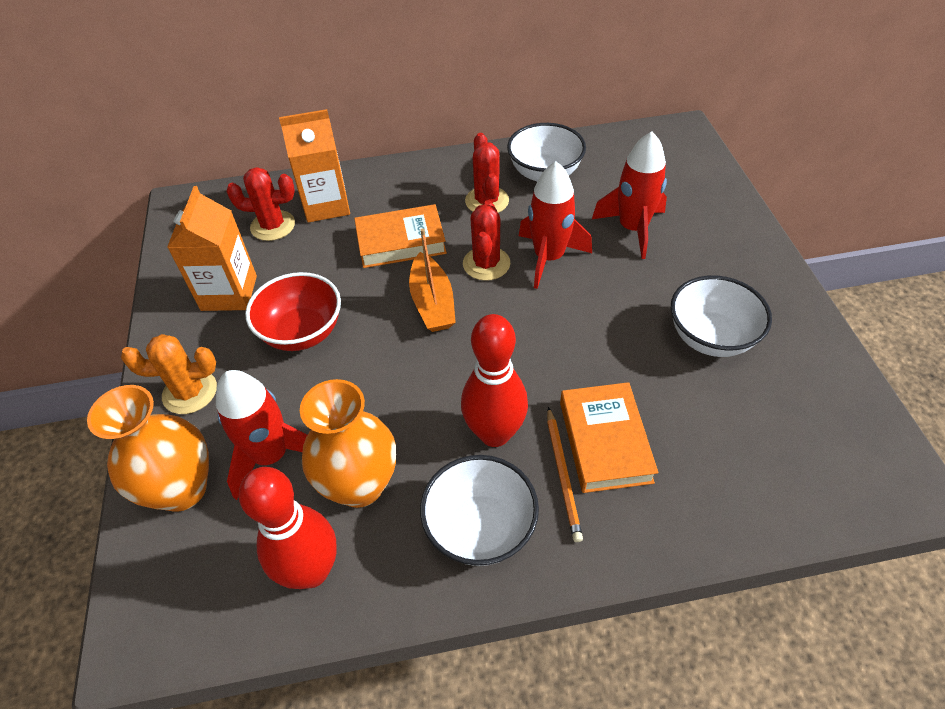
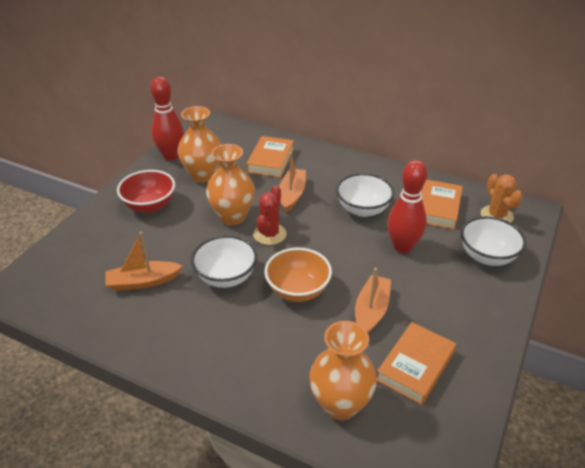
orange boat: 1 -> 3
orange book: 2 -> 3
orange bowl: 0 -> 1
orange carton: 2 -> 0
orange pencil: 1 -> 0
orange vase: 2 -> 3
red cactus: 3 -> 1
red rocket: 3 -> 0

